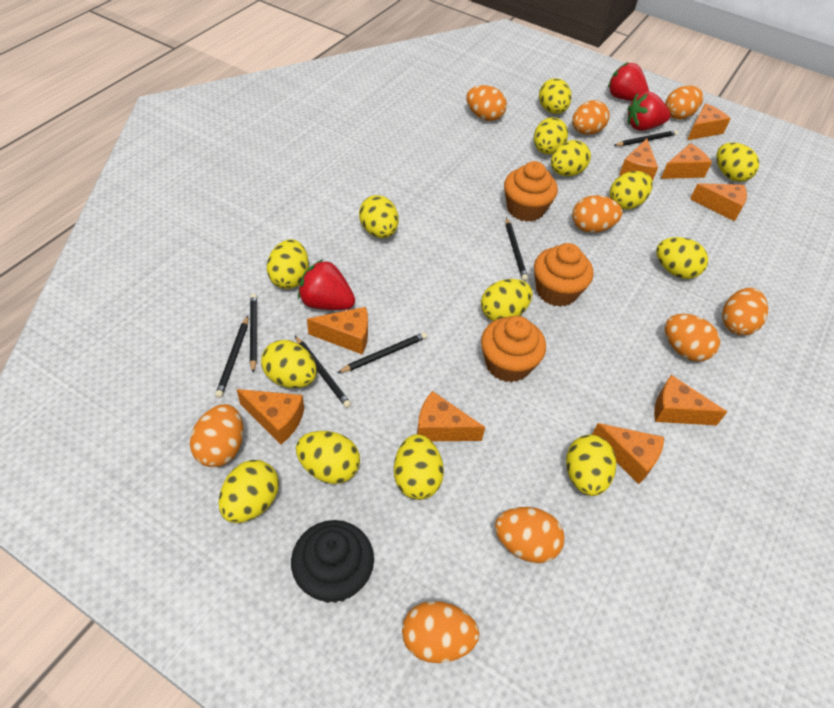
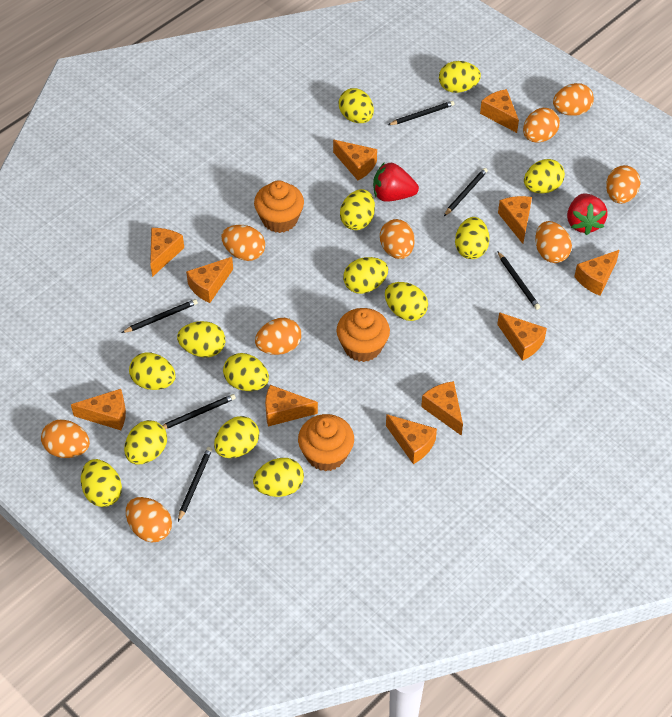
black cupcake: 1 -> 0
orange cheese: 9 -> 11
red strawberry: 3 -> 2

